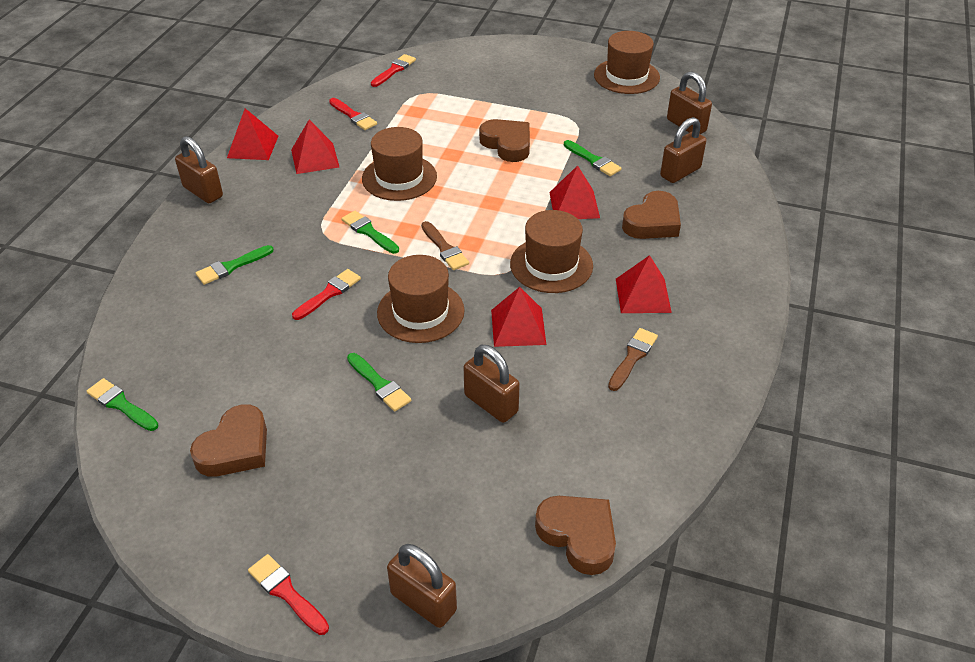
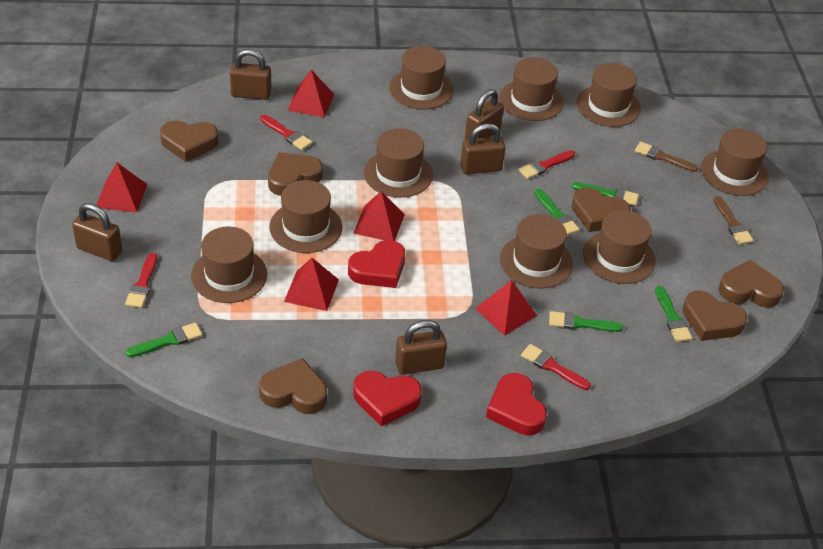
brown hat: 4 -> 9
brown heart: 4 -> 6
red heart: 0 -> 3

